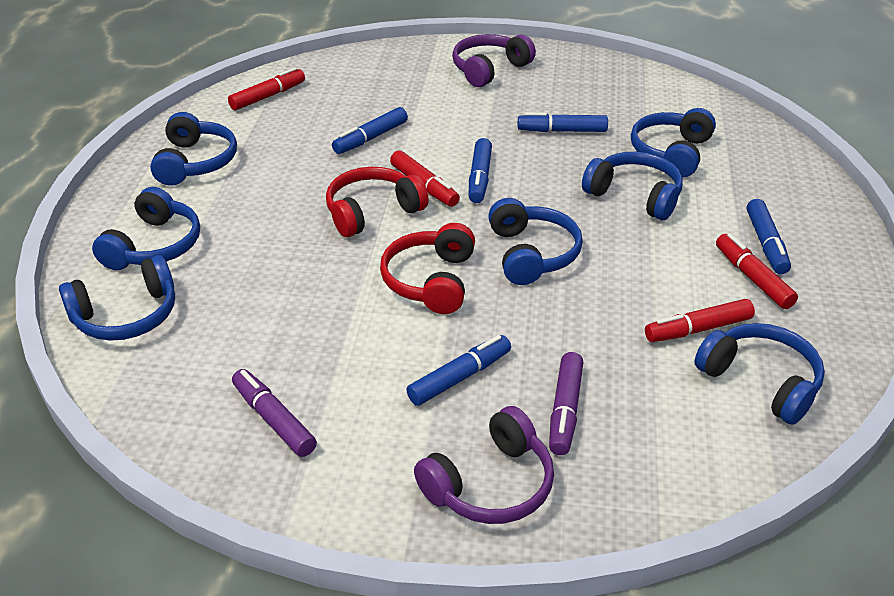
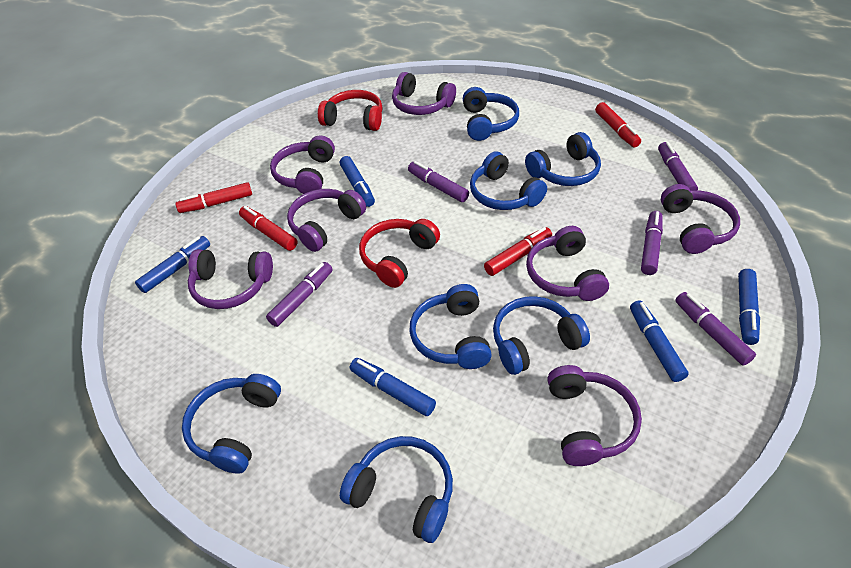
purple headphones: 2 -> 7
purple marker: 2 -> 5

